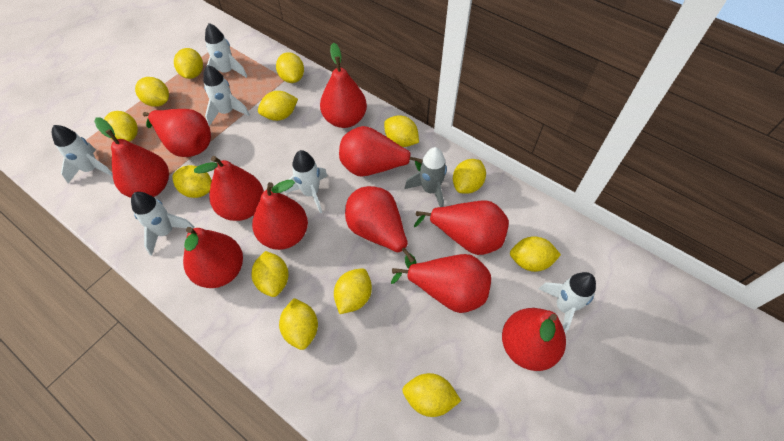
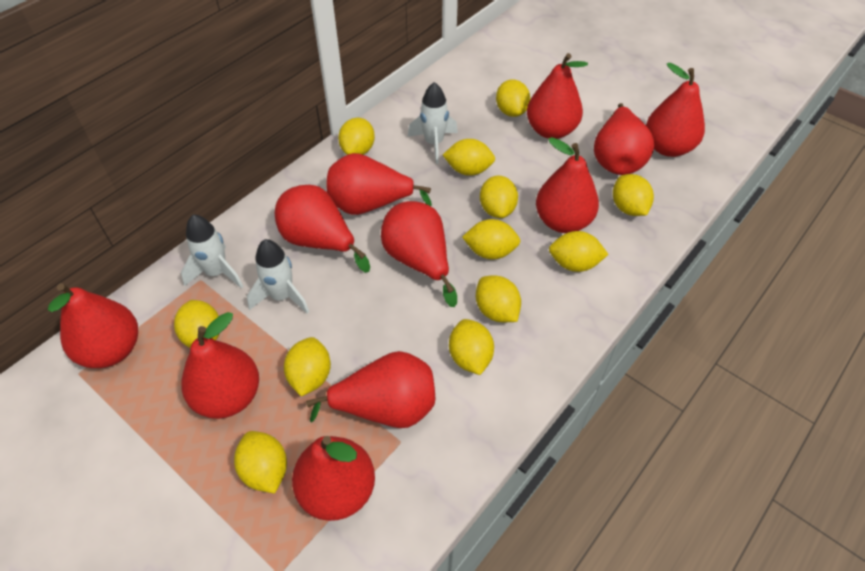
grey rocket: 1 -> 0
white rocket: 6 -> 3
yellow lemon: 13 -> 12

